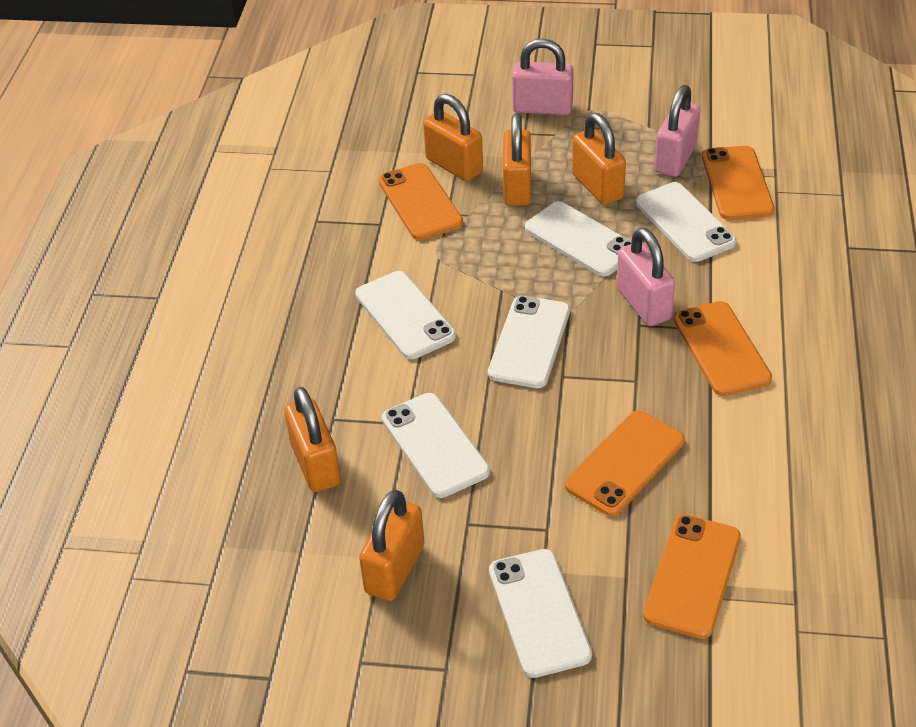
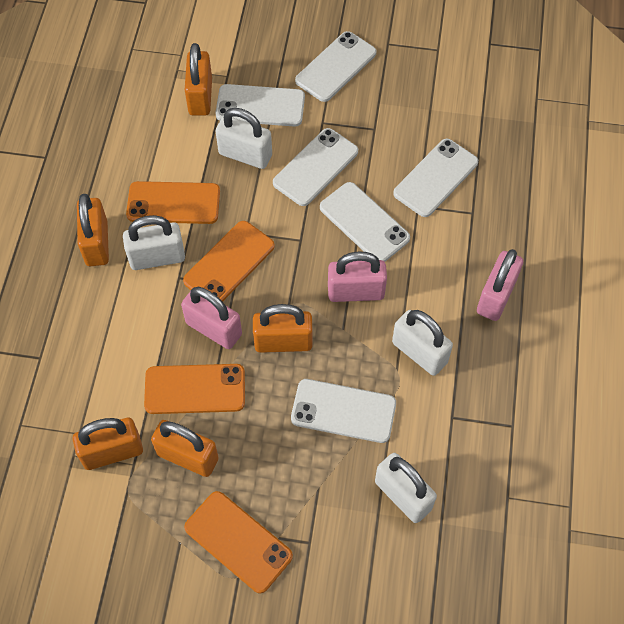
orange phone: 5 -> 4
white padlock: 0 -> 4

